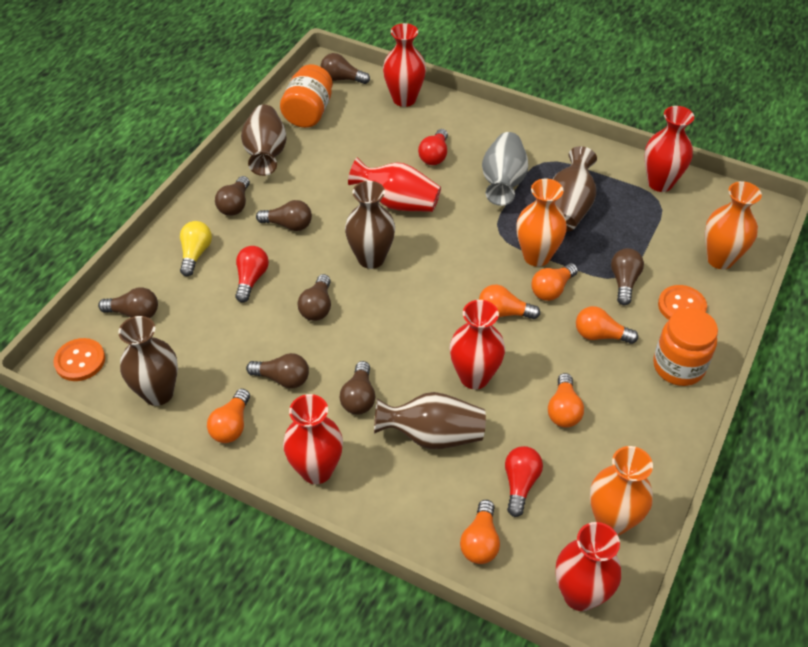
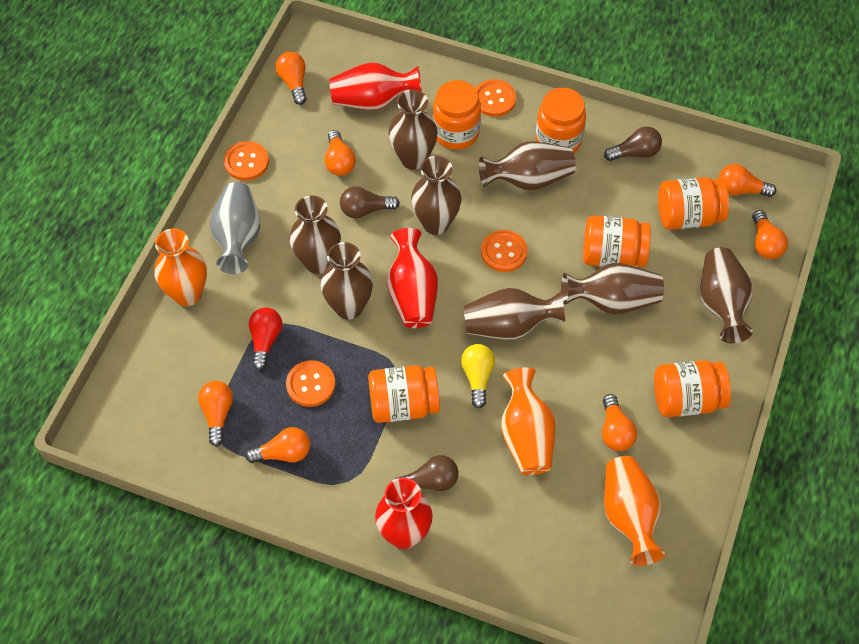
brown light bulb: 8 -> 3
brown vase: 5 -> 8
orange button: 2 -> 4
orange jar: 2 -> 6
orange light bulb: 6 -> 7
red light bulb: 3 -> 1
red vase: 6 -> 3

